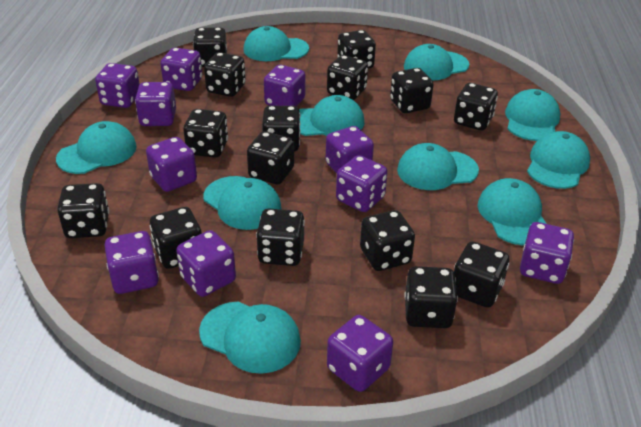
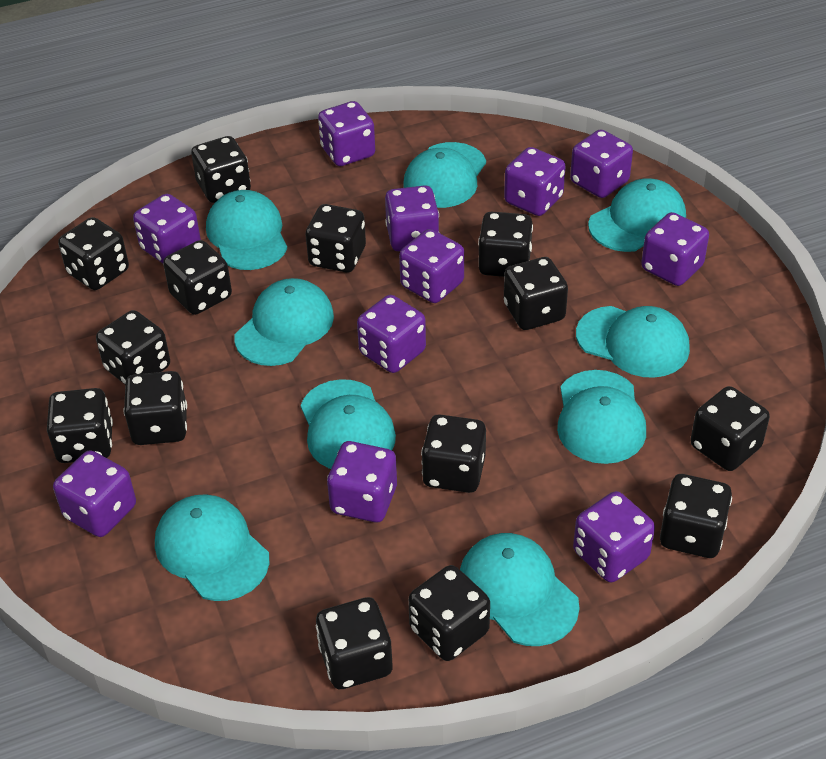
black dice: 15 -> 14
turquoise cap: 10 -> 9

